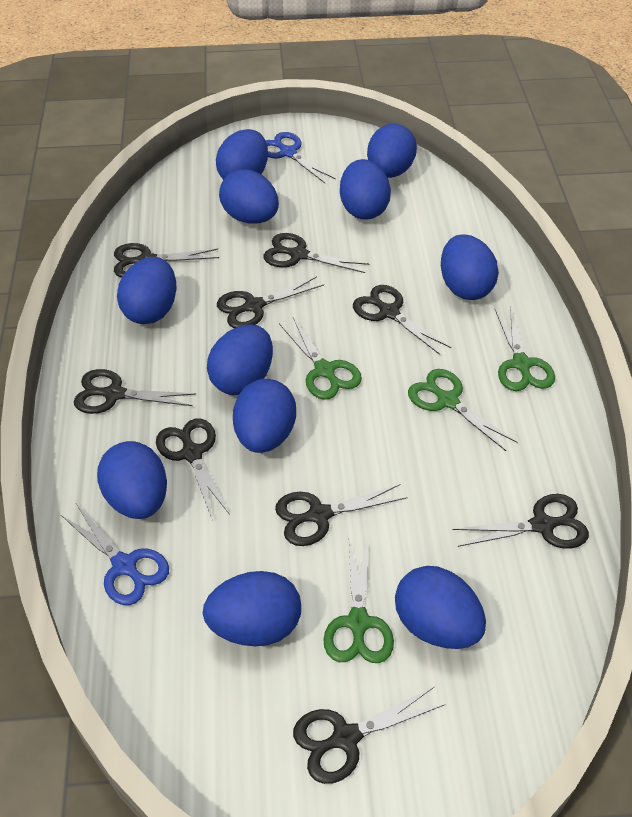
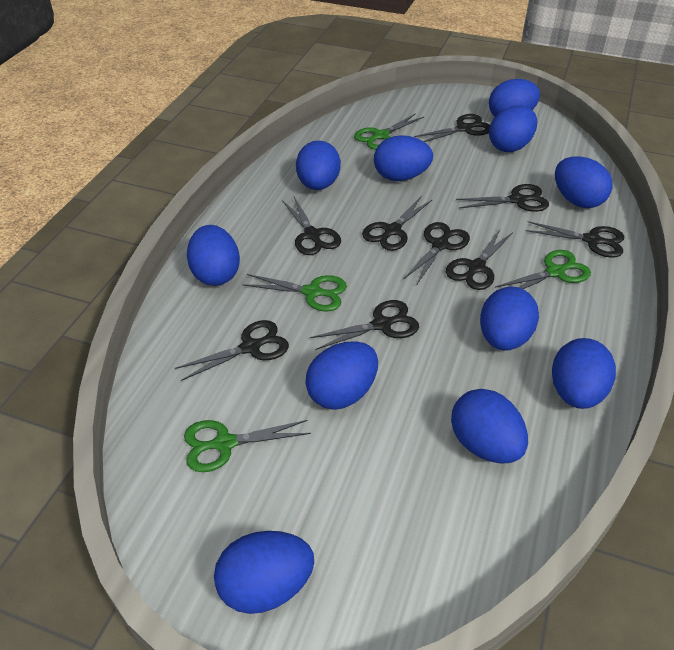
blue scissors: 2 -> 0

